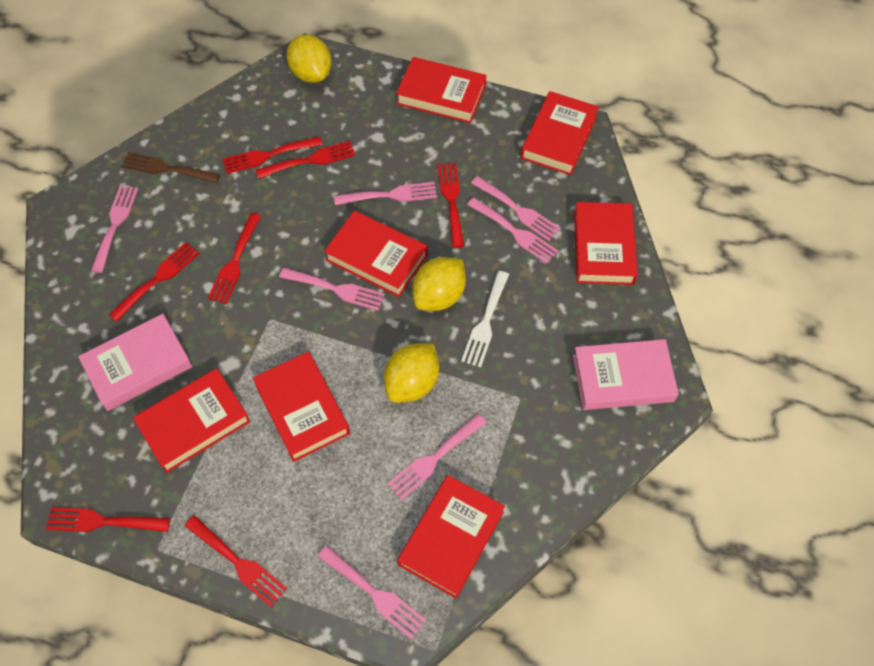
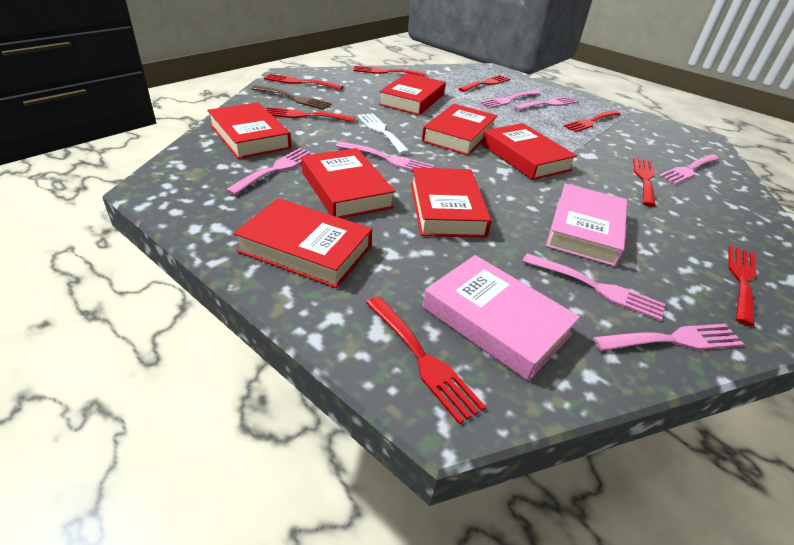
red fork: 7 -> 8
yellow lemon: 3 -> 0

